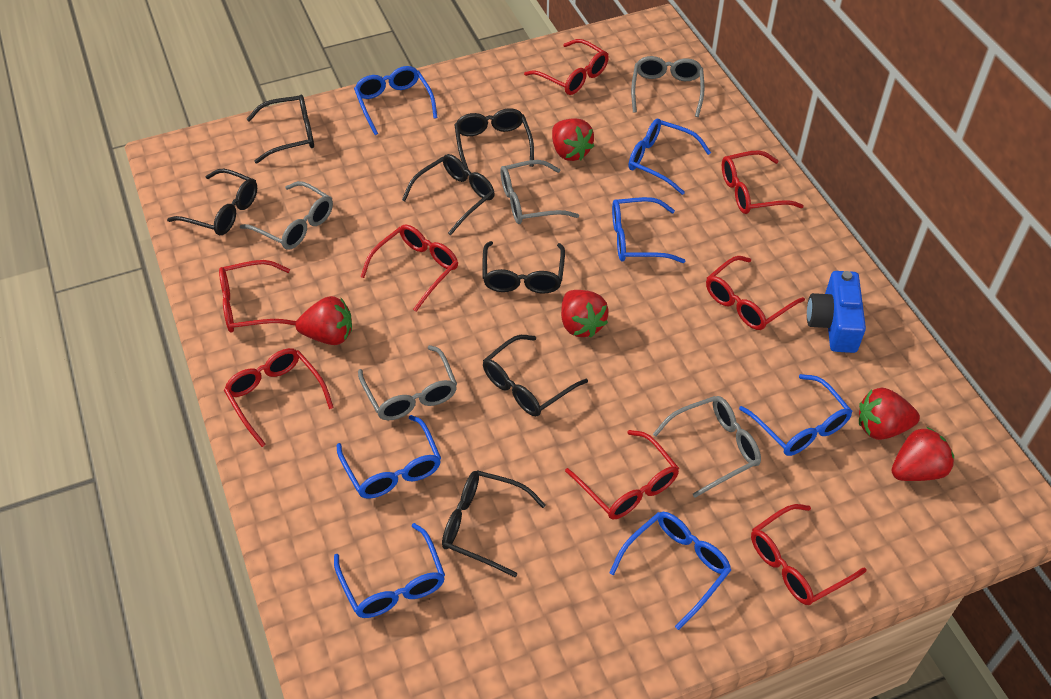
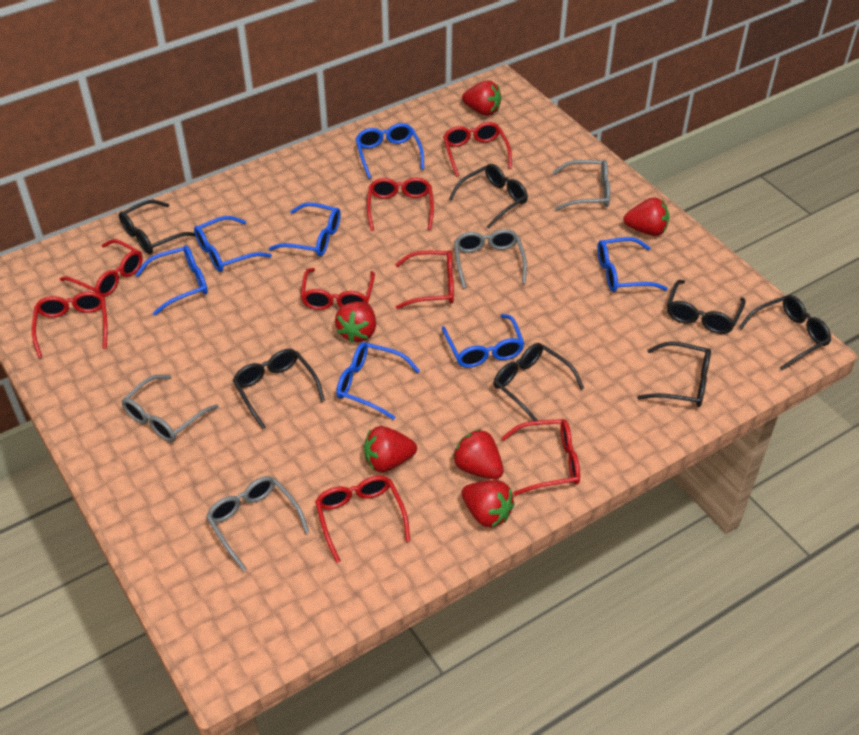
blue camera: 1 -> 0
grey glasses: 5 -> 4
red strawberry: 5 -> 6

